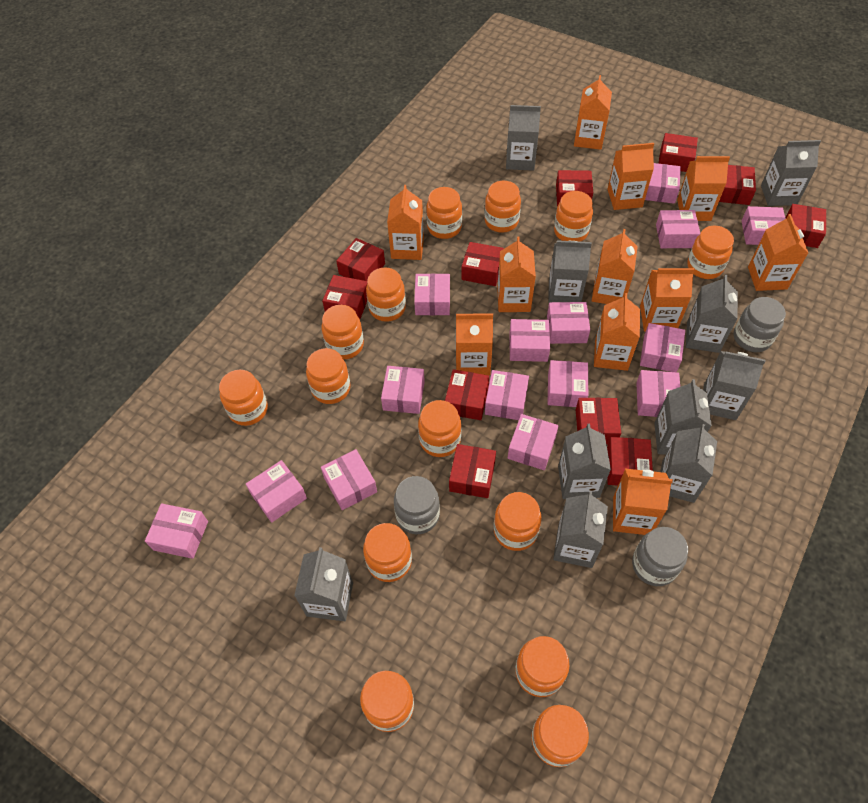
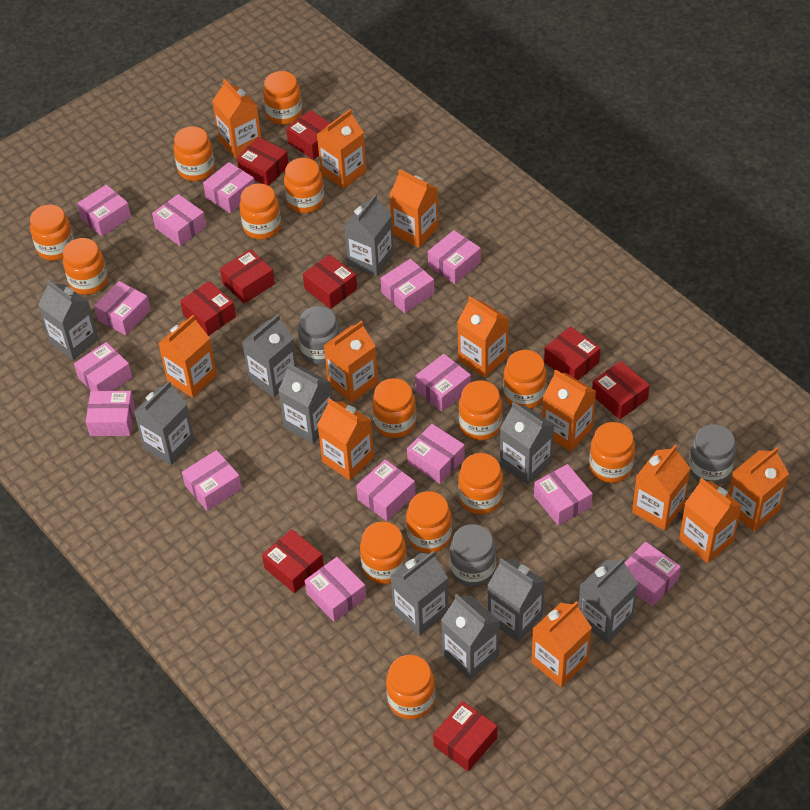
orange carton: 11 -> 12
red box: 11 -> 9

